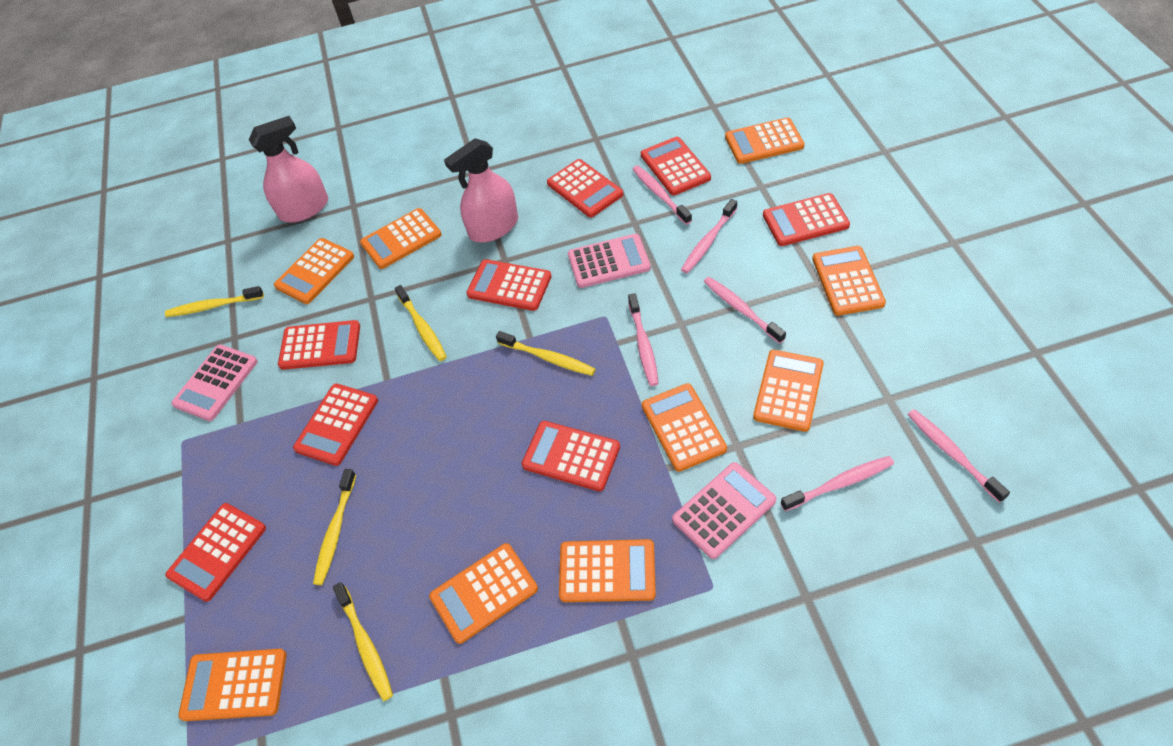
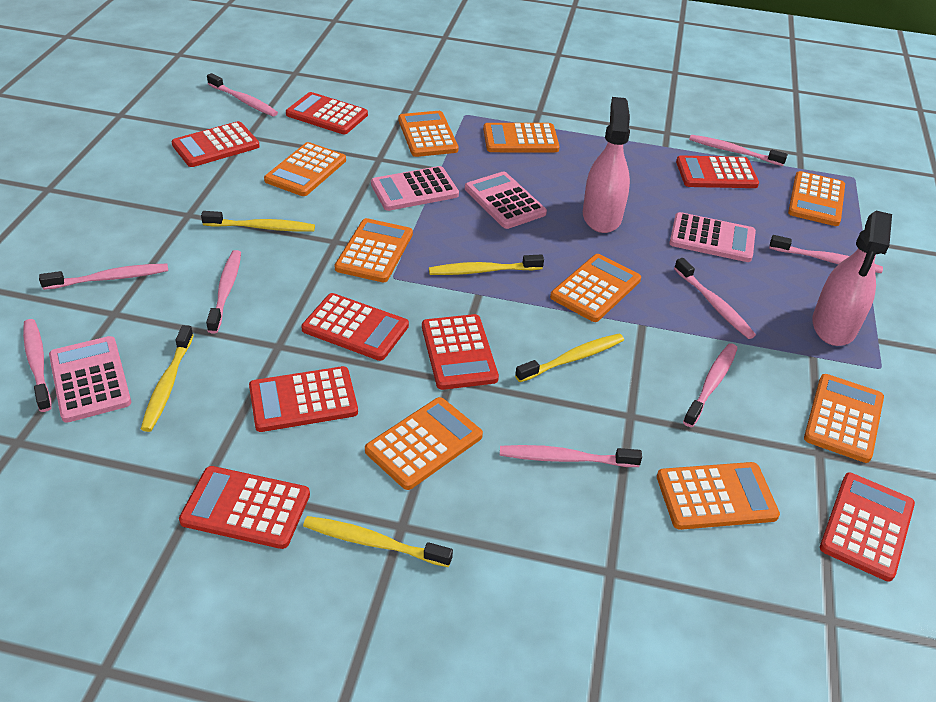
pink calculator: 3 -> 4
pink toothbrush: 6 -> 9

